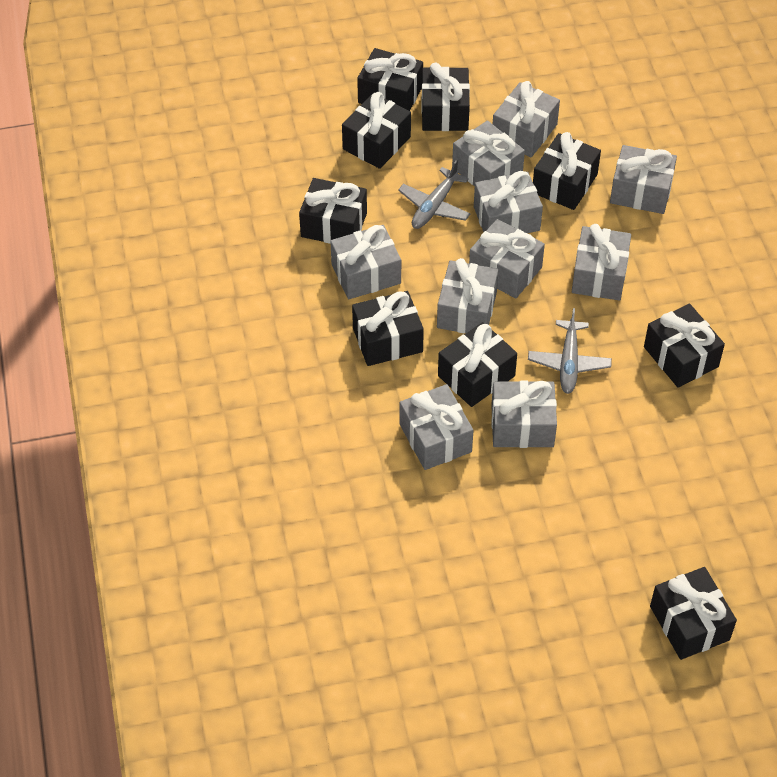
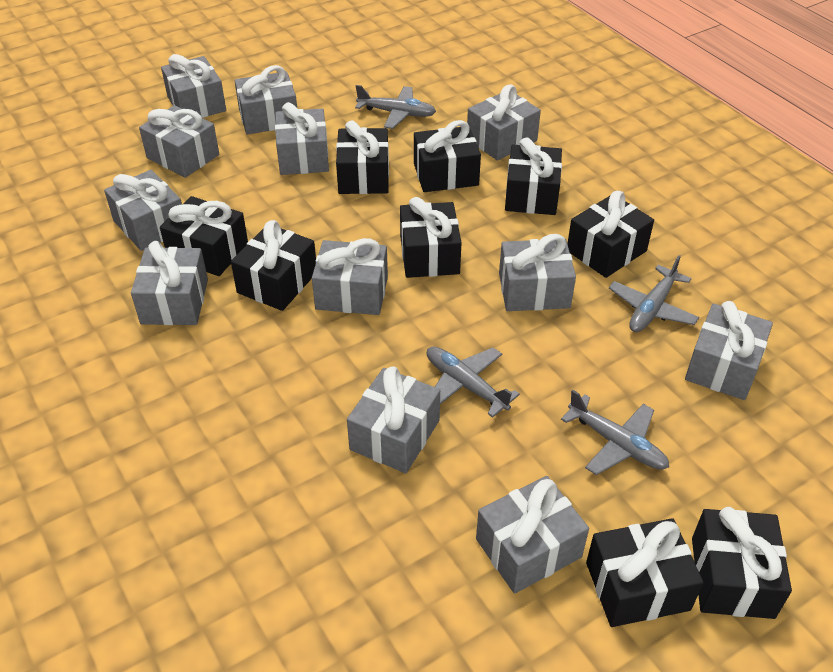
grey gift: 10 -> 12
grey plane: 2 -> 4

